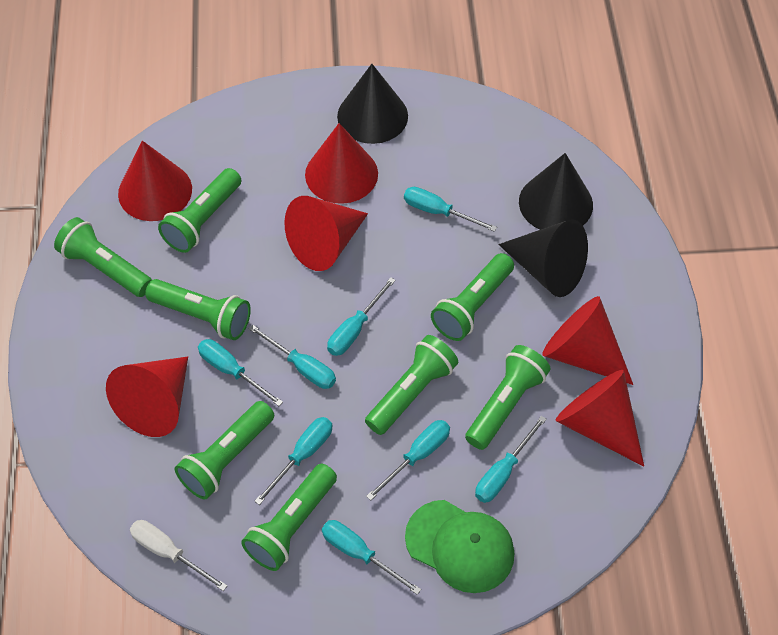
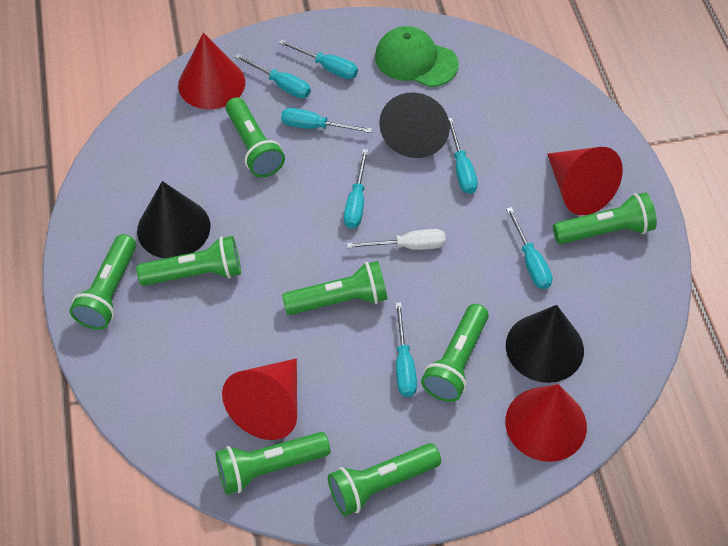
red cone: 6 -> 4
turquoise screwdriver: 8 -> 7

